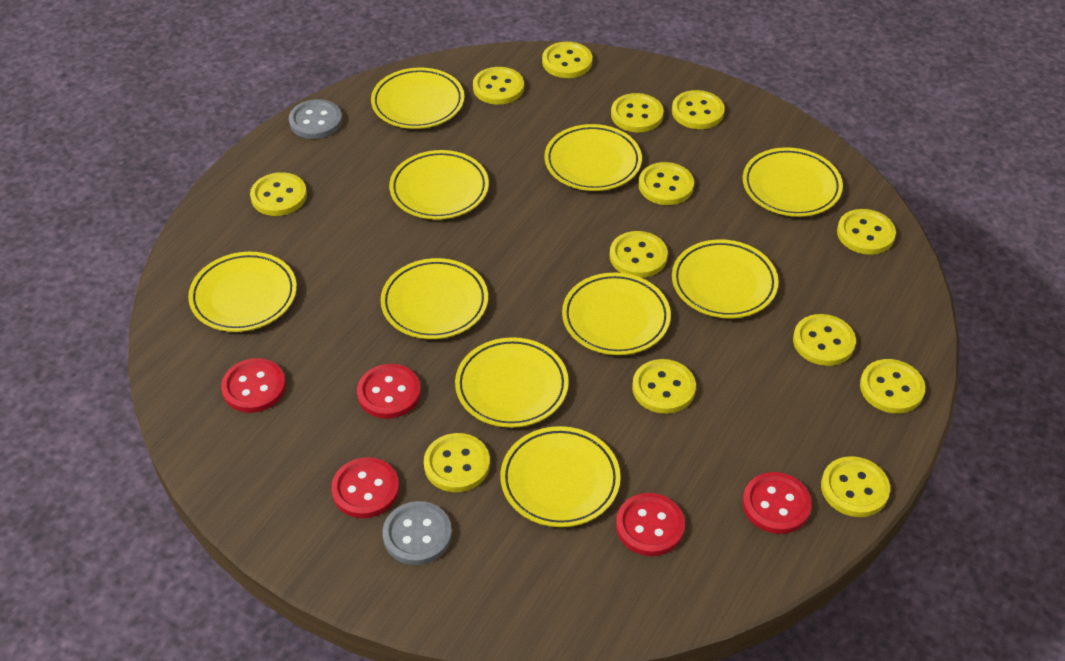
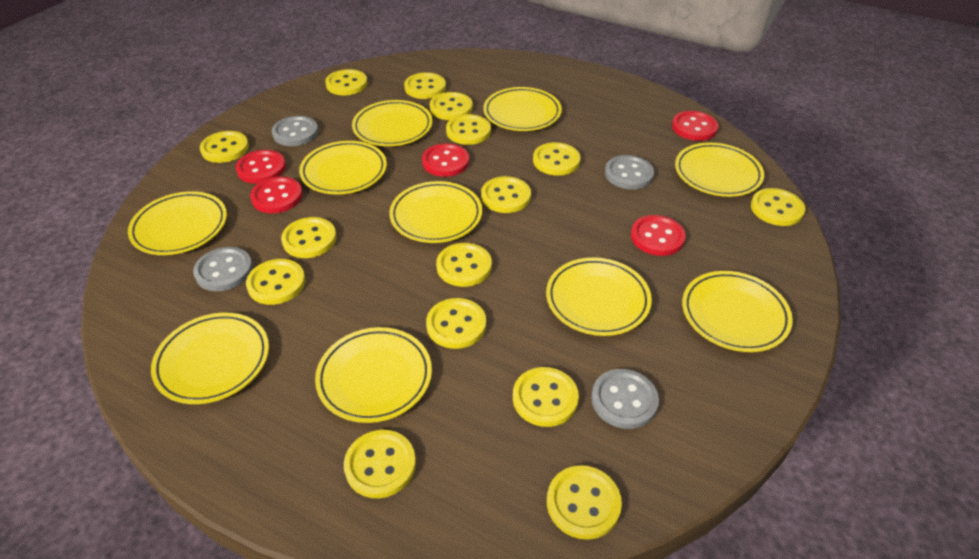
grey button: 2 -> 4
yellow button: 13 -> 15

